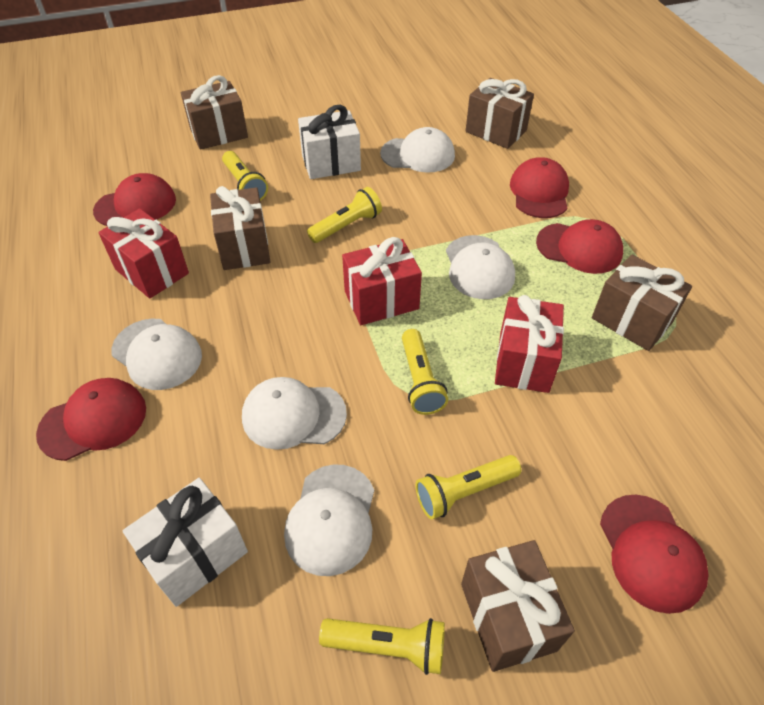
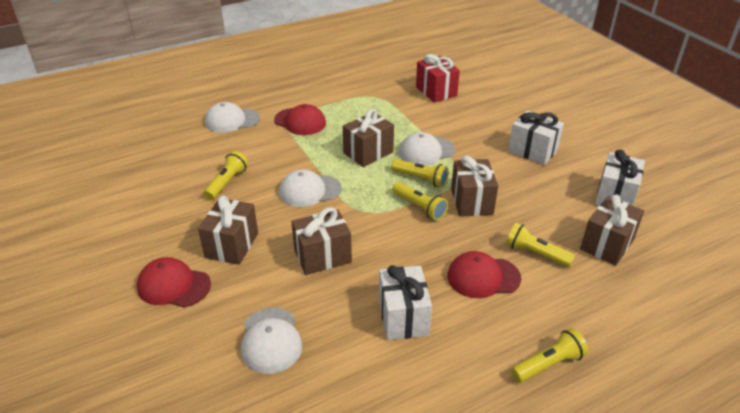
red cap: 5 -> 3
red gift: 3 -> 1
white cap: 5 -> 4
white gift: 2 -> 3

